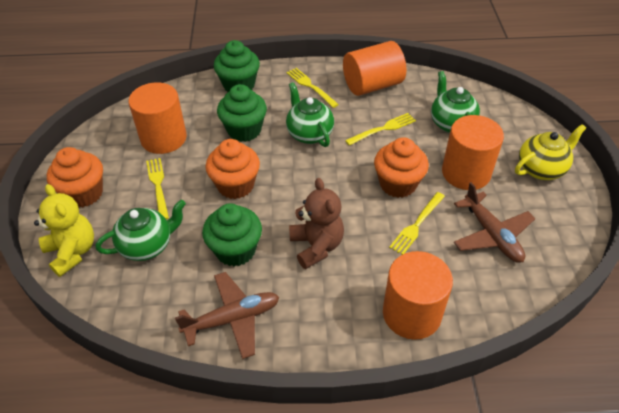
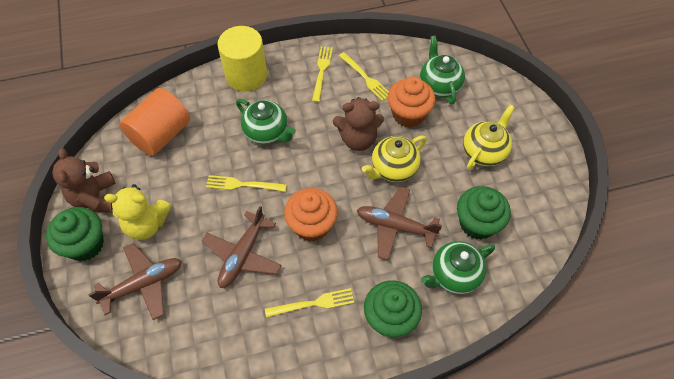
brown plane: 2 -> 3
brown teddy bear: 1 -> 2
orange cupcake: 3 -> 2
orange cylinder: 4 -> 1
yellow cylinder: 0 -> 1
yellow teapot: 1 -> 2

